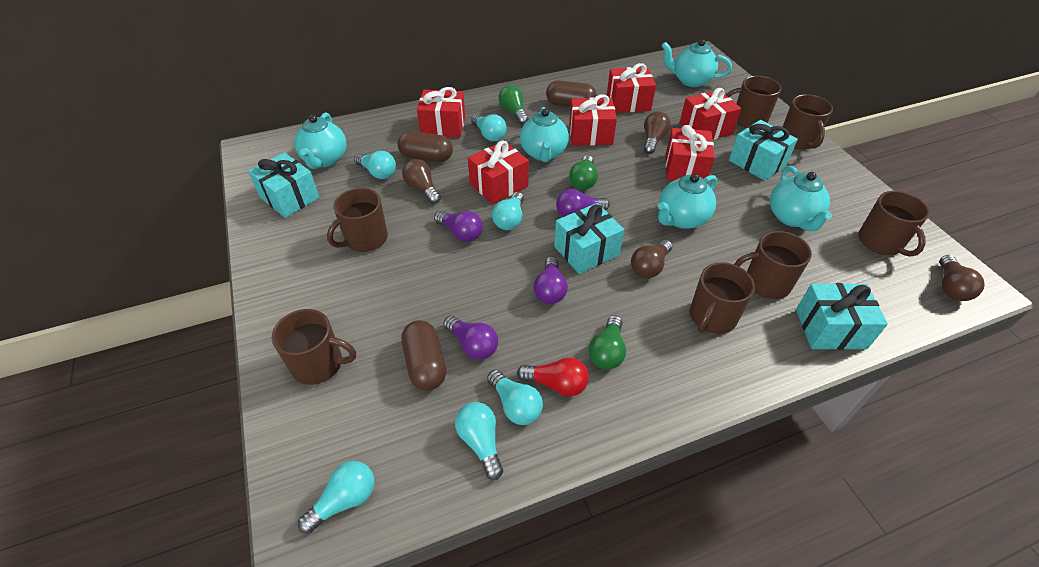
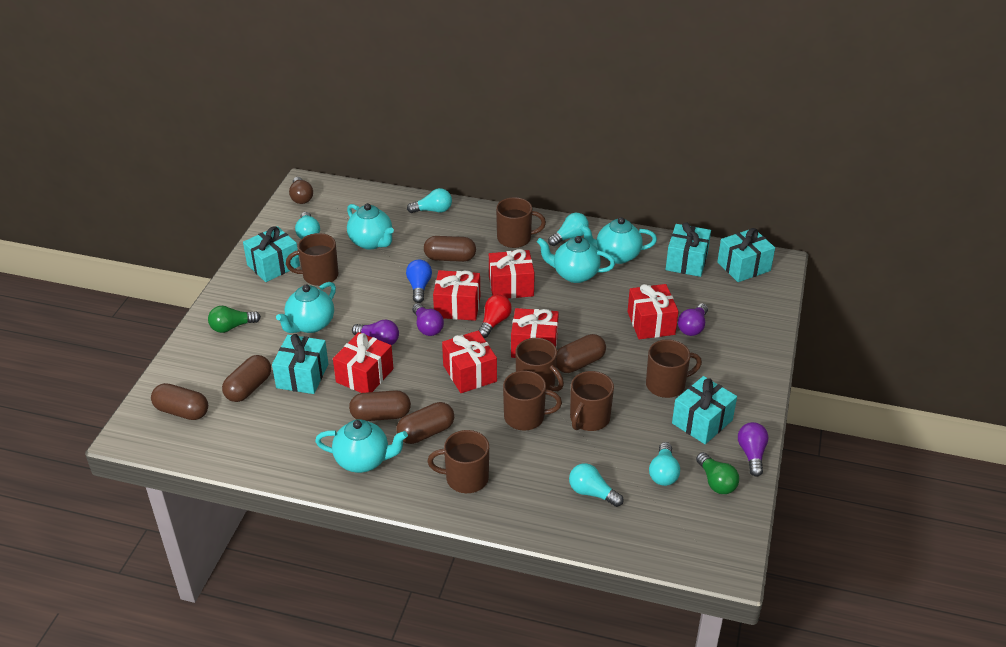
blue light bulb: 0 -> 1
brown capsule: 3 -> 6
brown light bulb: 4 -> 1
green light bulb: 3 -> 2
turquoise gift: 4 -> 5
turquoise light bulb: 6 -> 5

